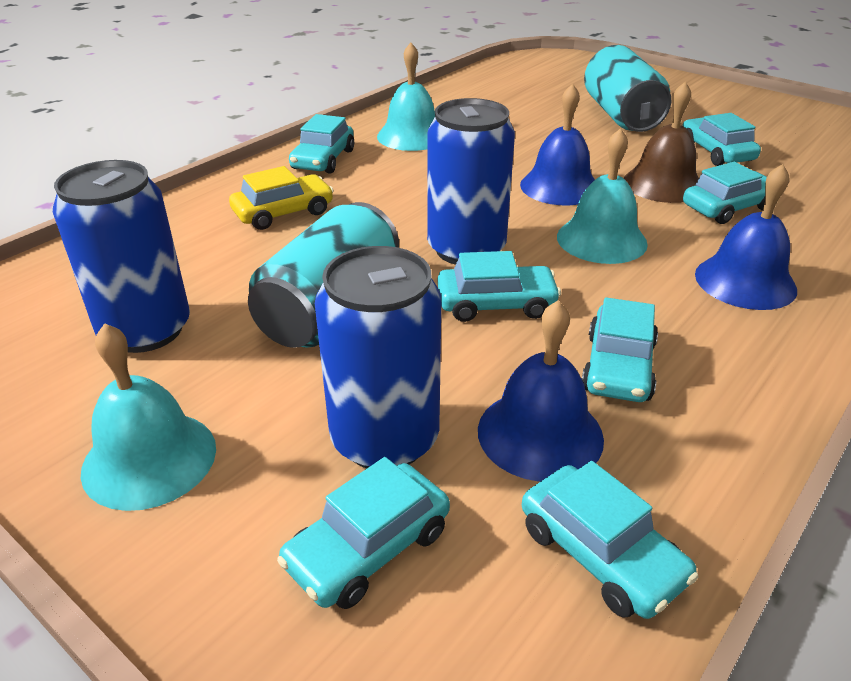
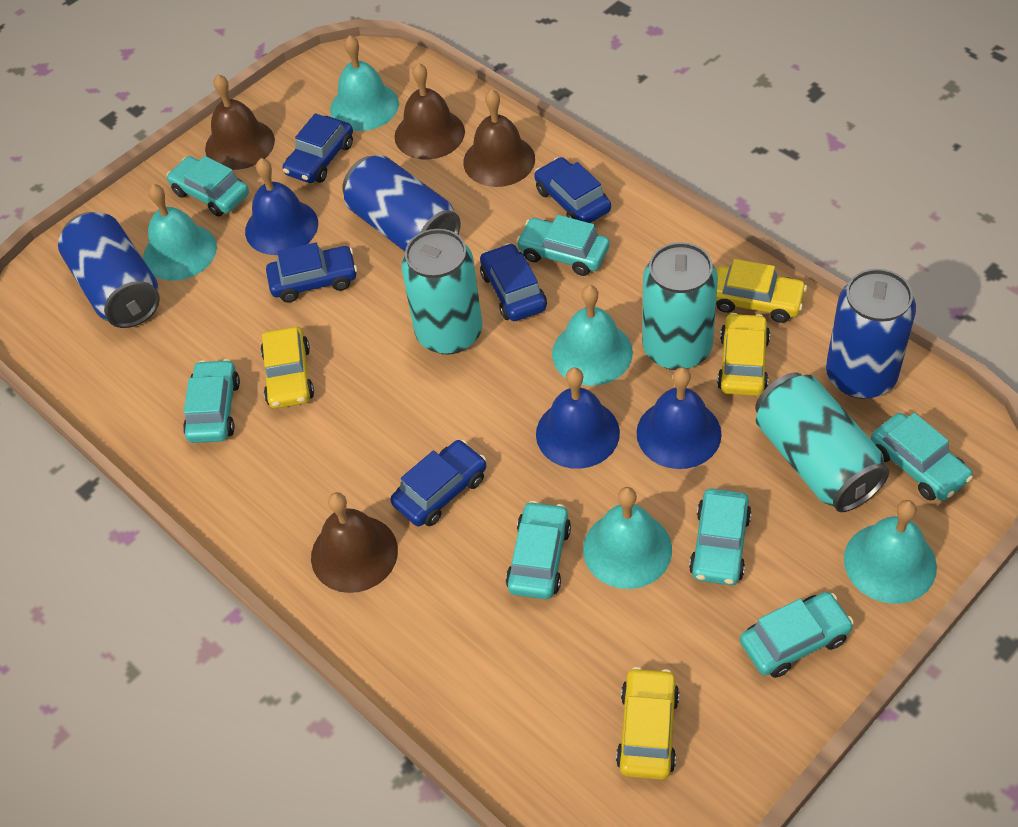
blue car: 0 -> 5
brown bell: 1 -> 4
turquoise bell: 3 -> 5
turquoise can: 2 -> 3
yellow car: 1 -> 4

